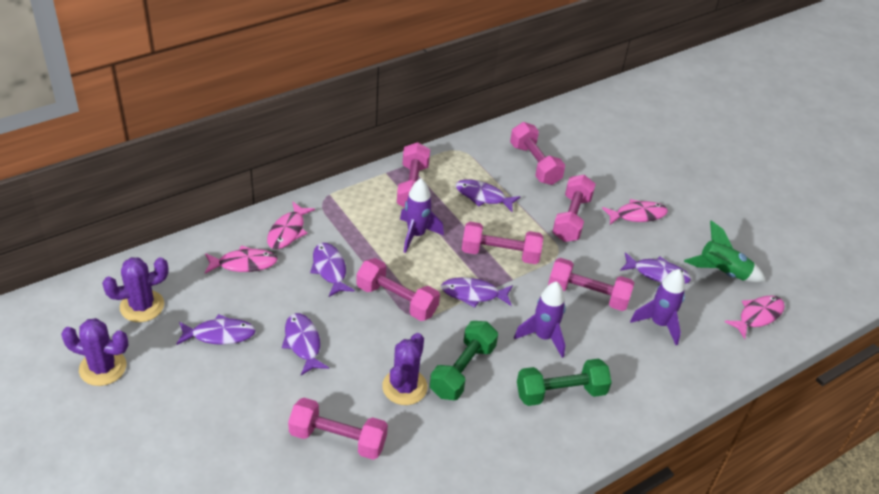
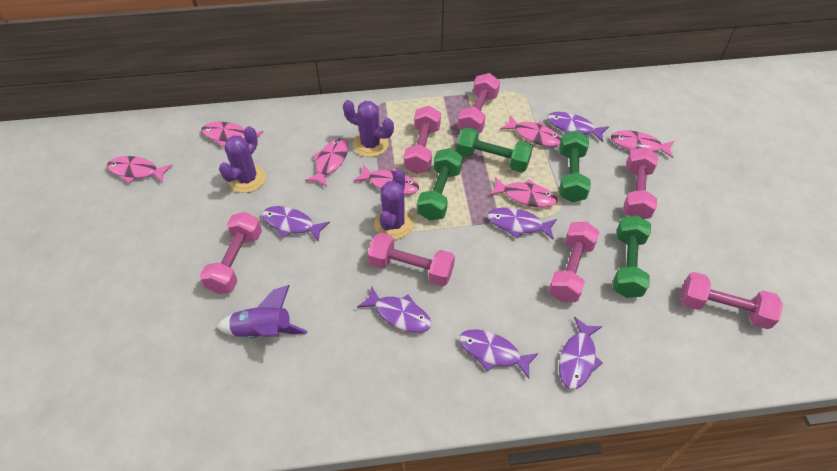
green dumbbell: 2 -> 4
green rocket: 1 -> 0
pink fish: 4 -> 7
purple rocket: 3 -> 1

